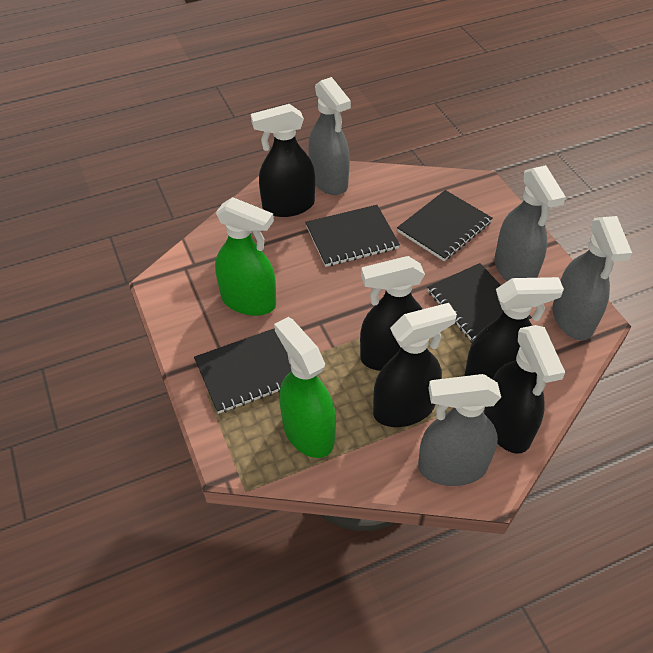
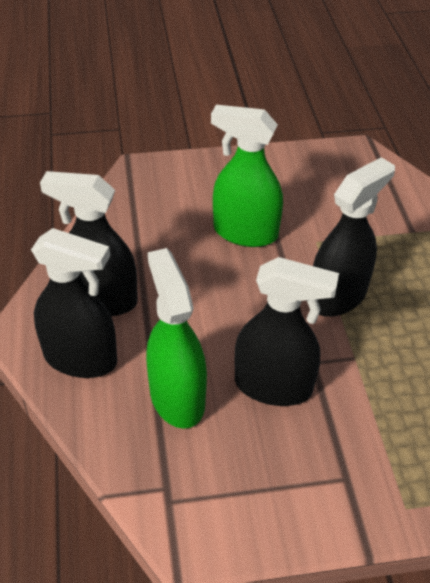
black notebook: 4 -> 0
black spray bottle: 5 -> 4
grey spray bottle: 4 -> 0

